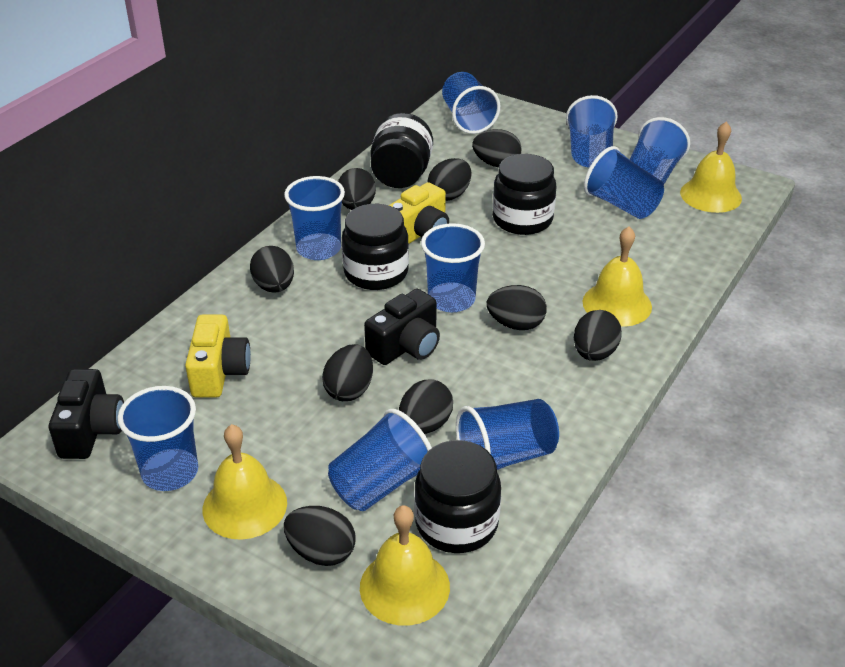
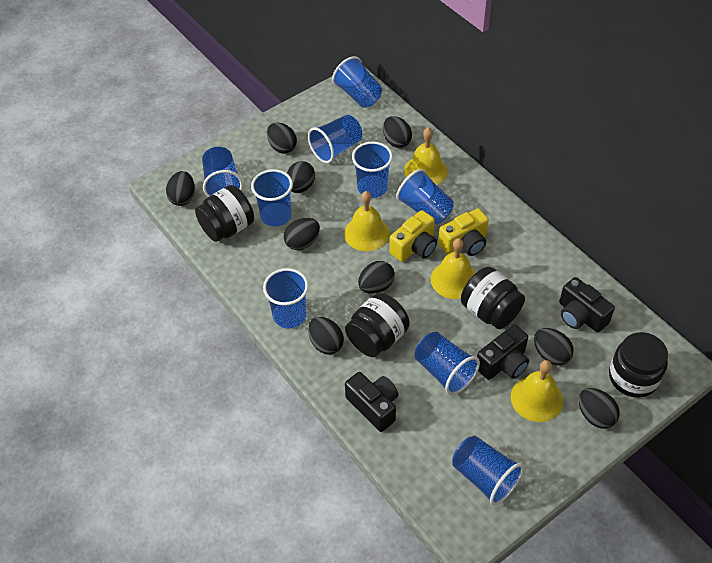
black camera: 2 -> 3

